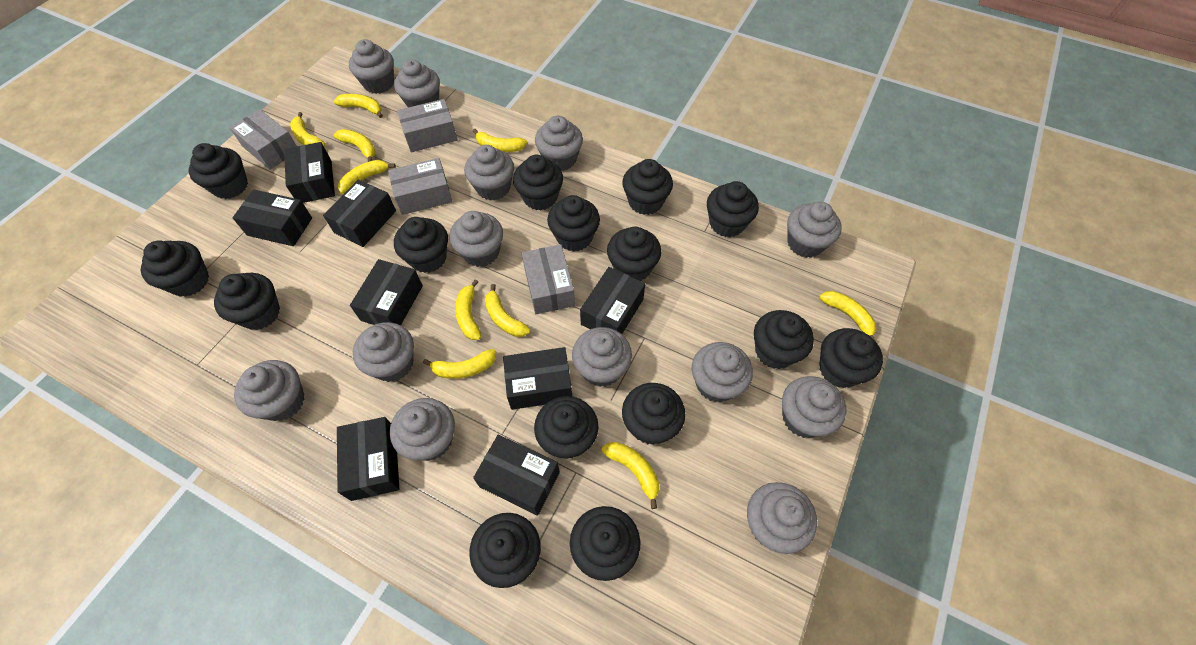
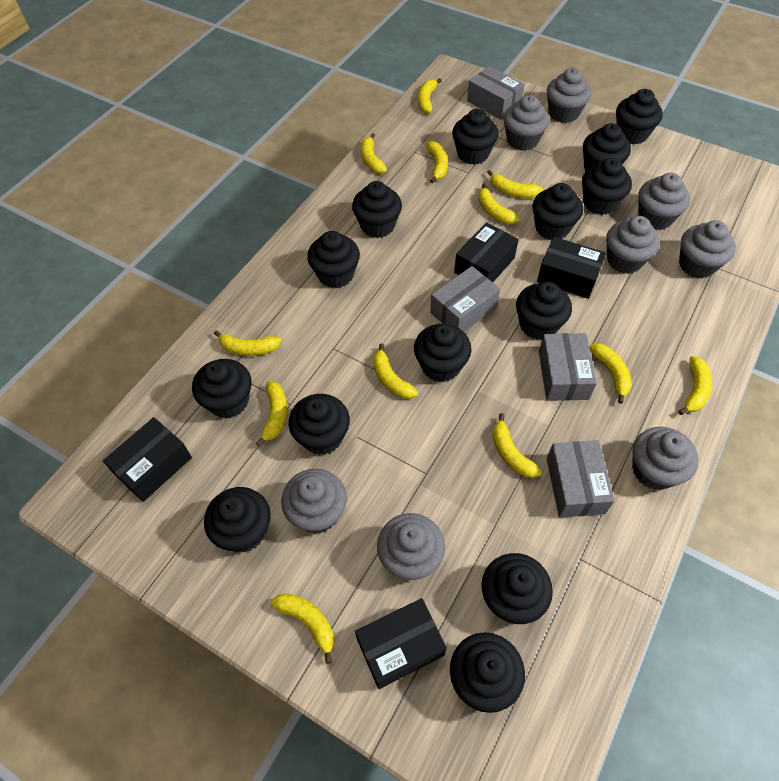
black box: 8 -> 4
black cupcake: 15 -> 14
grey cupcake: 13 -> 8
yellow banana: 10 -> 12

